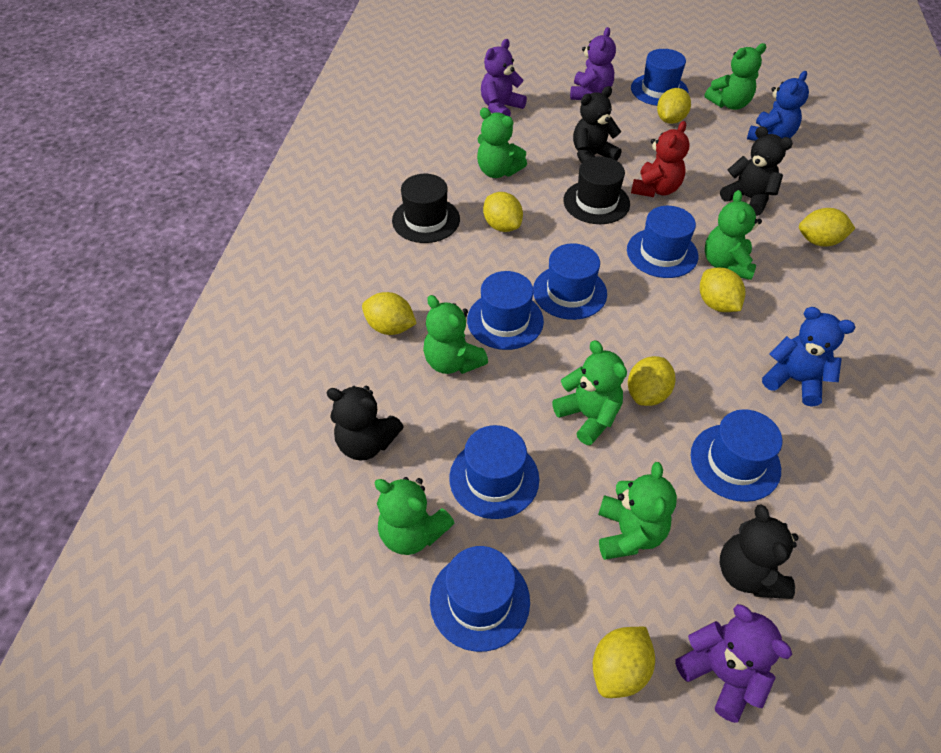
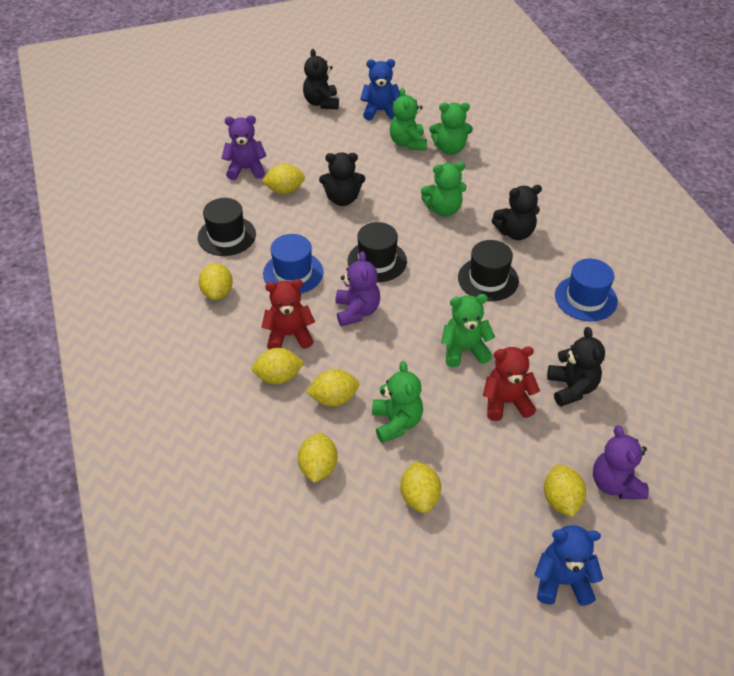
black hat: 2 -> 3
blue hat: 7 -> 2
green teddy bear: 7 -> 5
red teddy bear: 1 -> 2

